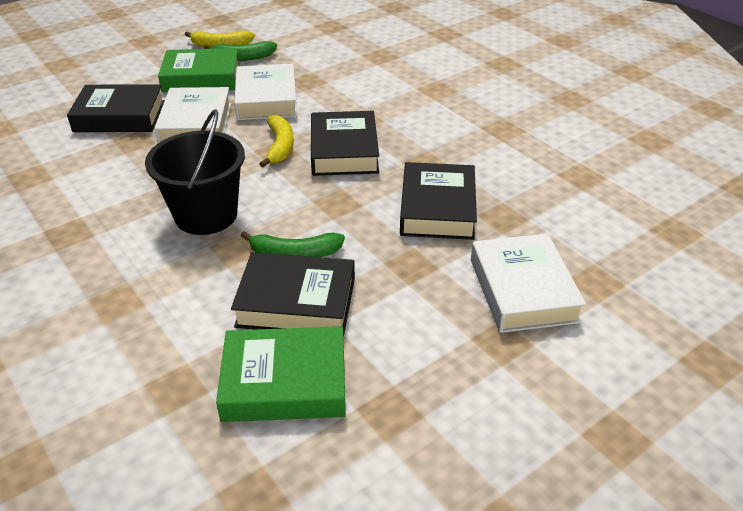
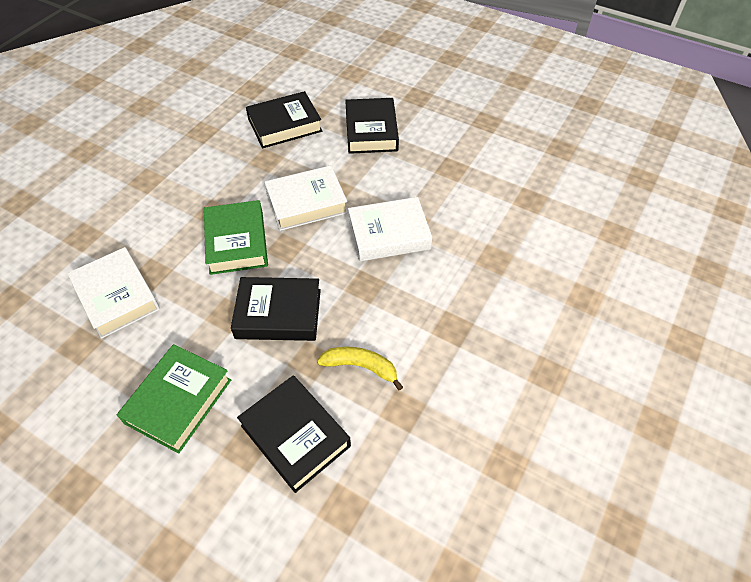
black bucket: 1 -> 0
green banana: 2 -> 0
yellow banana: 2 -> 1

